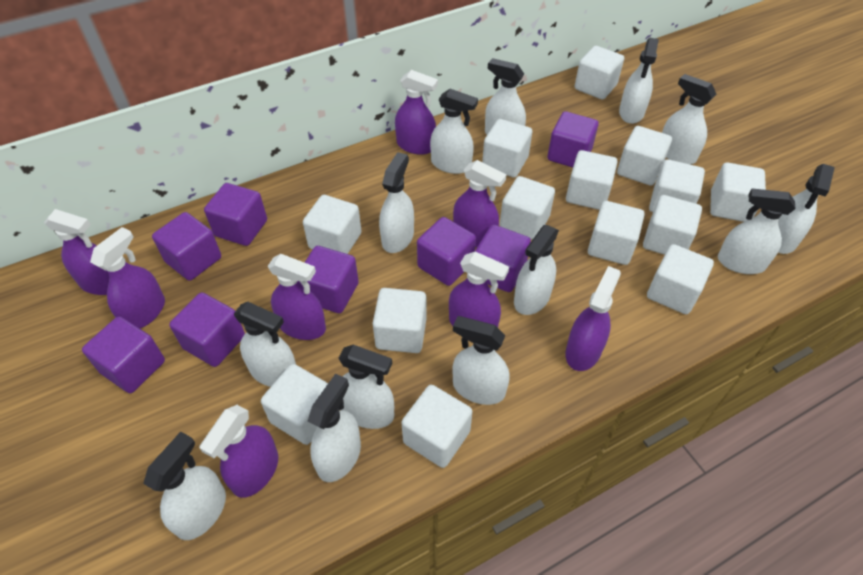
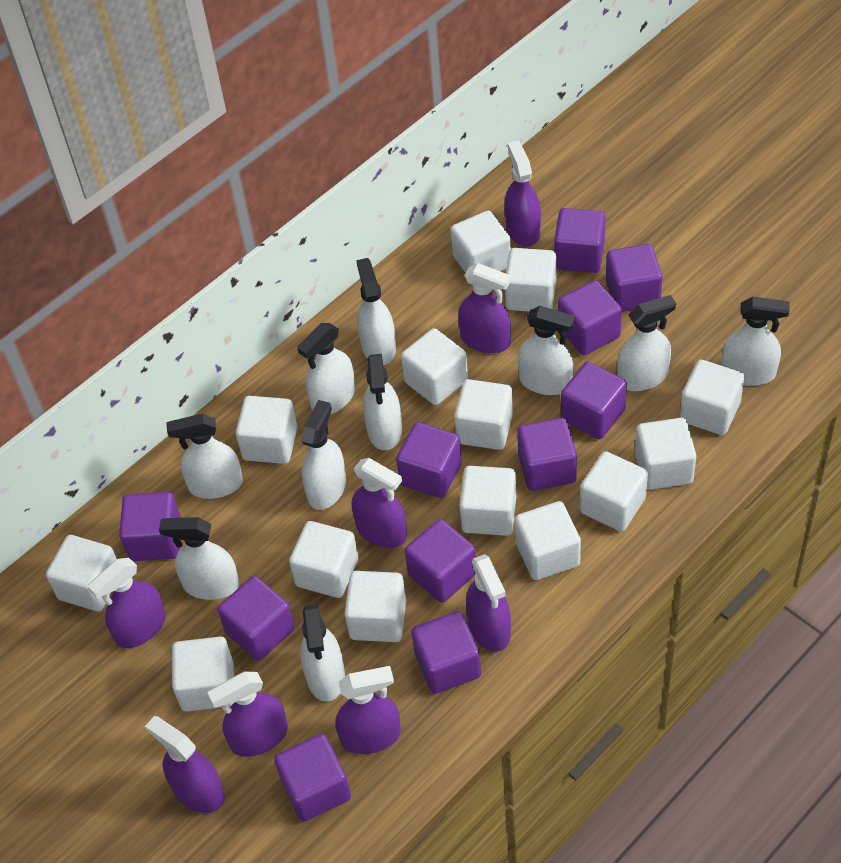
purple cube: 8 -> 11
white spray bottle: 13 -> 10

